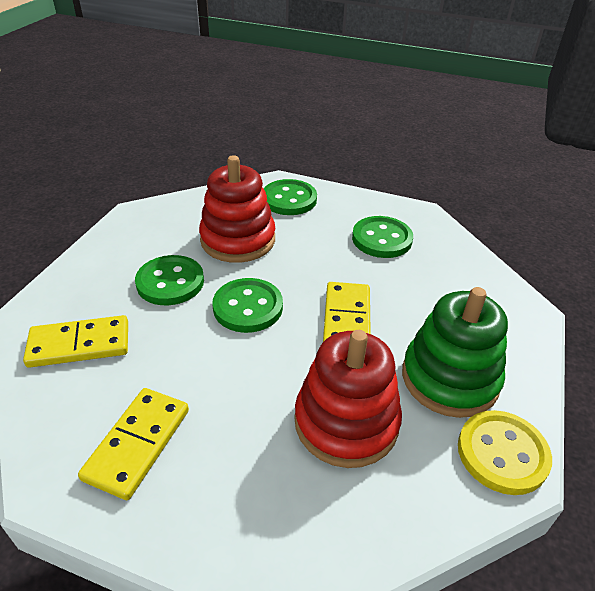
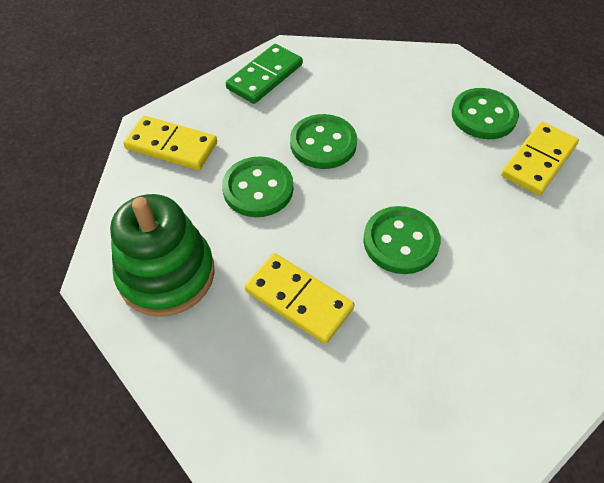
green domino: 0 -> 1
red stacking toy: 2 -> 0
yellow button: 1 -> 0

